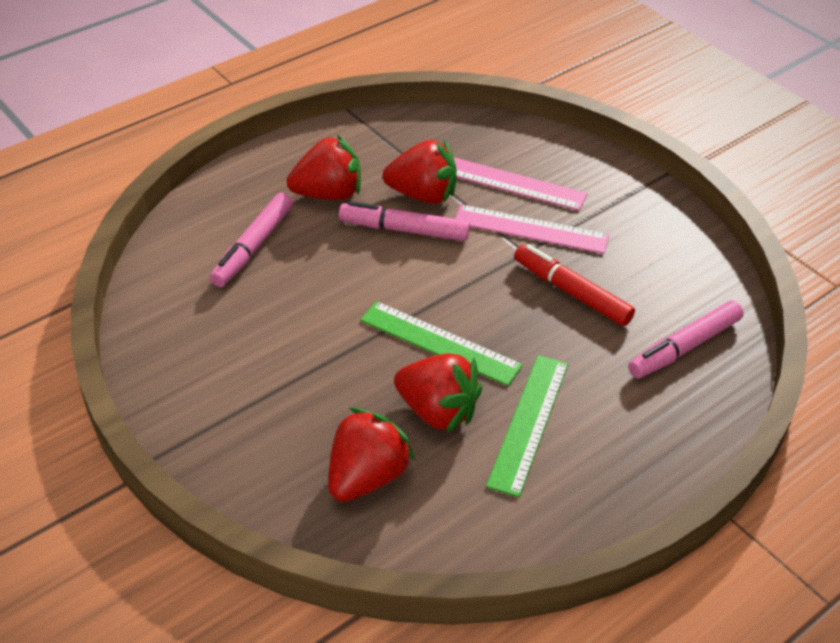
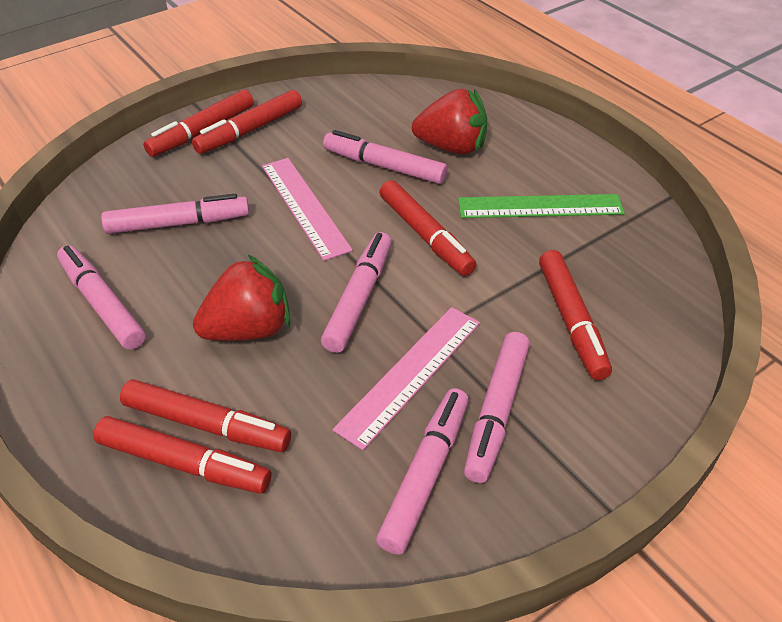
green ruler: 2 -> 1
pink marker: 3 -> 6
red marker: 1 -> 6
red strawberry: 4 -> 2

